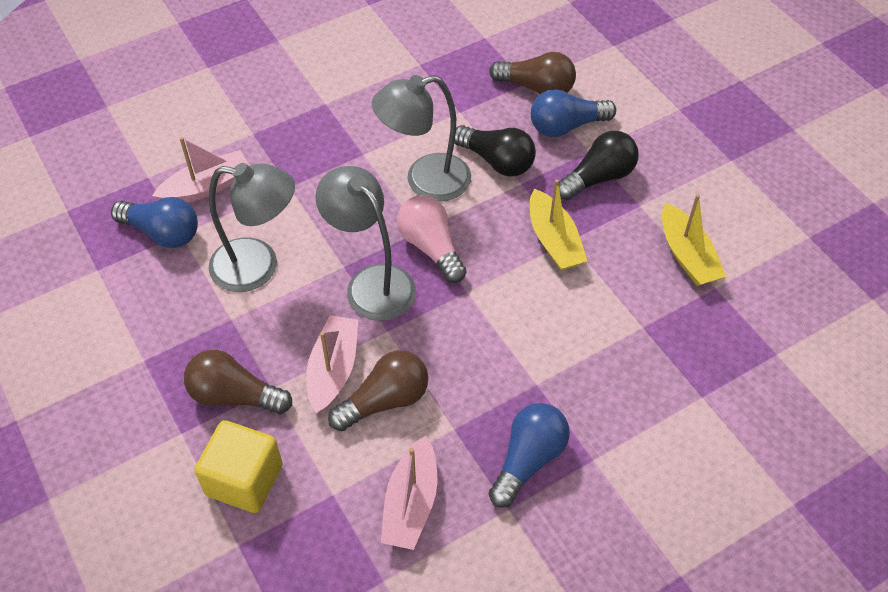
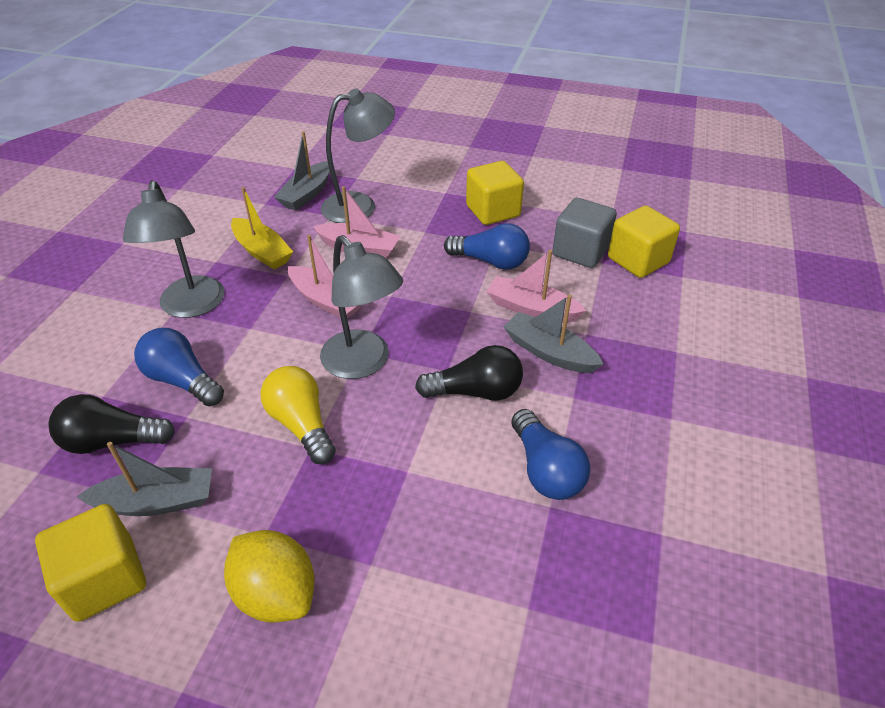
brown light bulb: 3 -> 0
grey boat: 0 -> 3
grey cube: 0 -> 1
pink light bulb: 1 -> 0
yellow boat: 2 -> 1
yellow cube: 1 -> 3
yellow lemon: 0 -> 1
yellow light bulb: 0 -> 1

